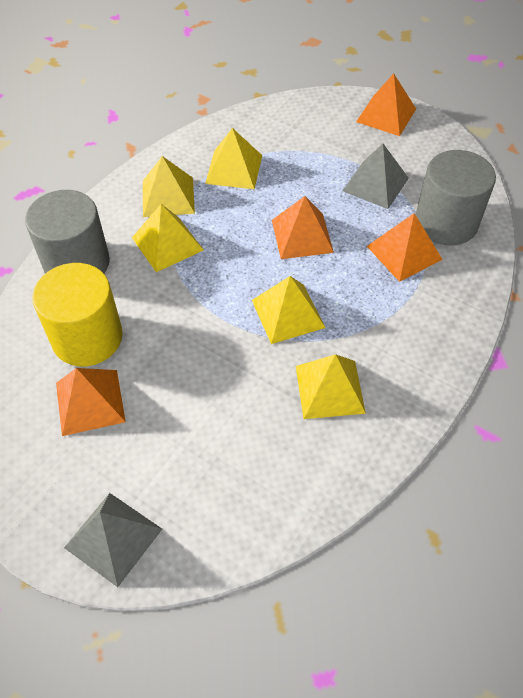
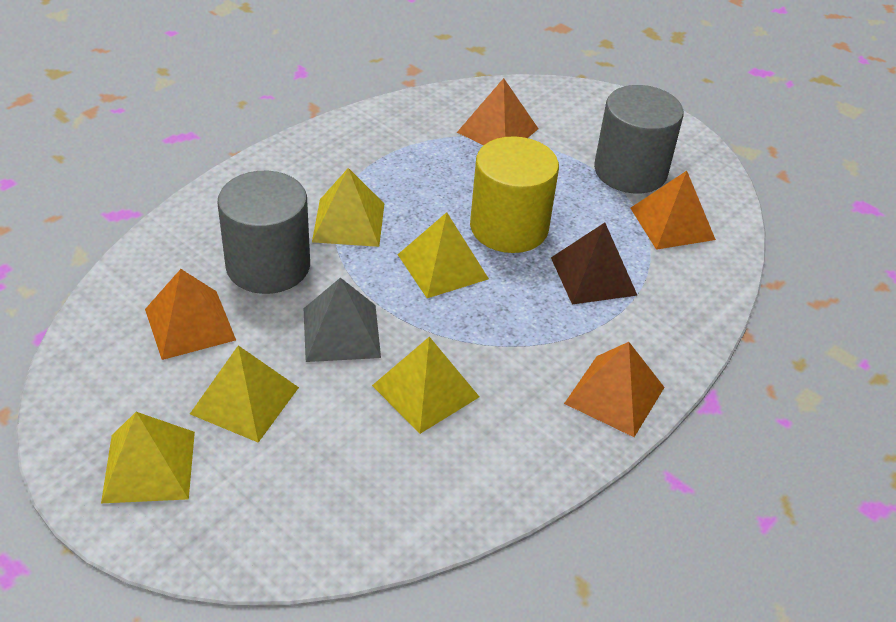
brown pyramid: 0 -> 1
grey pyramid: 2 -> 1

